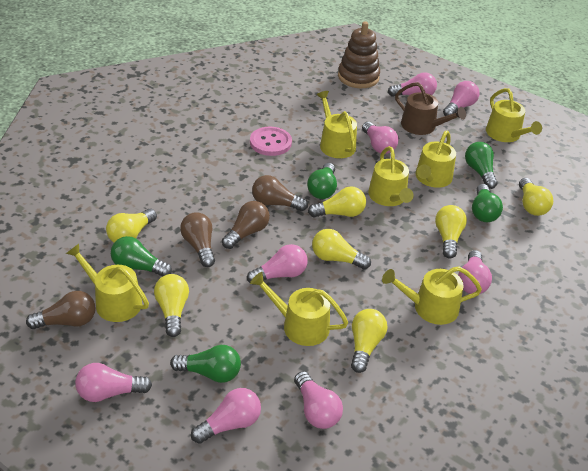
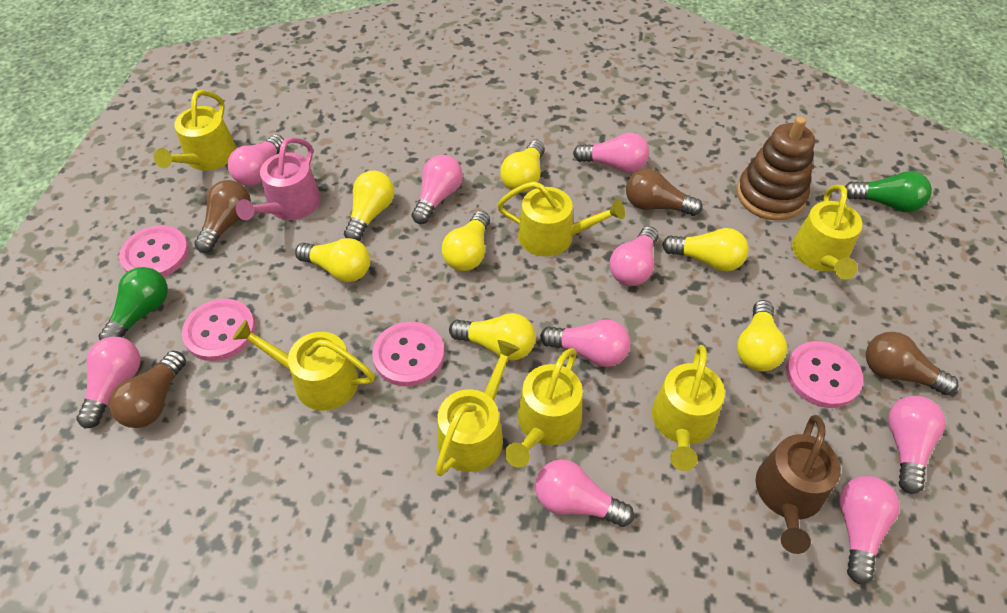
green light bulb: 5 -> 2
pink button: 1 -> 4
pink light bulb: 8 -> 9
pink watering can: 0 -> 1

